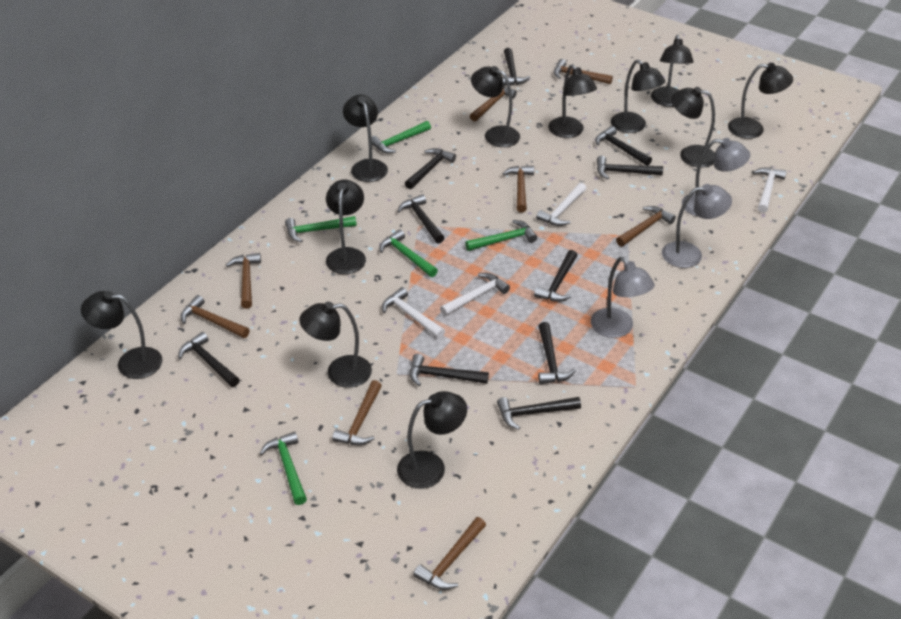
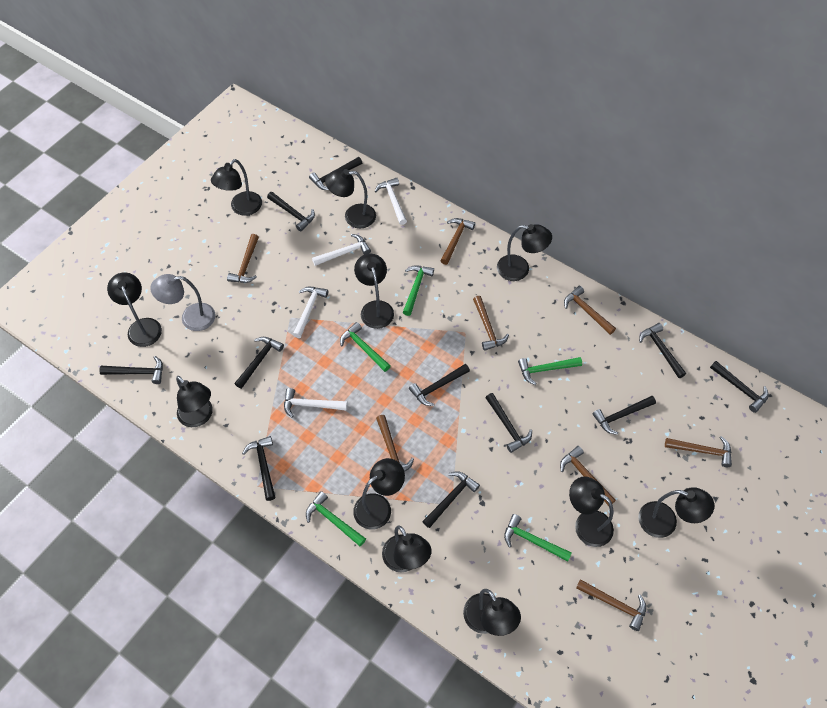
black hammer: 10 -> 11
grey lamp: 3 -> 1

